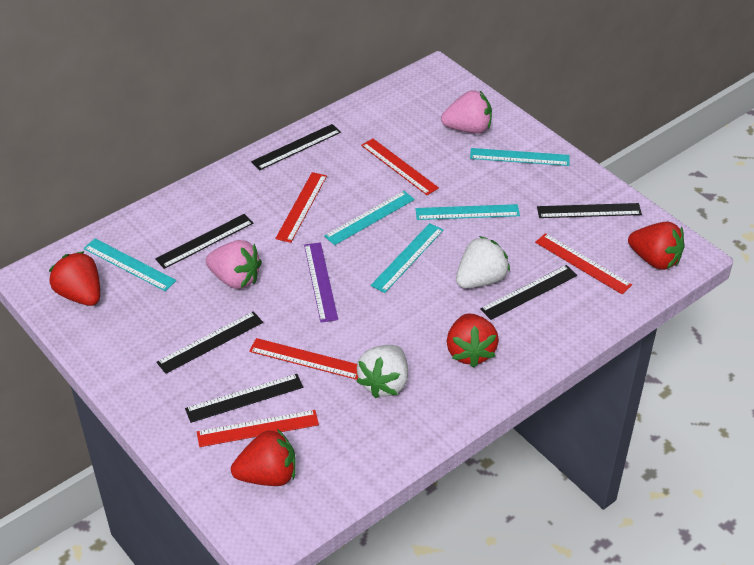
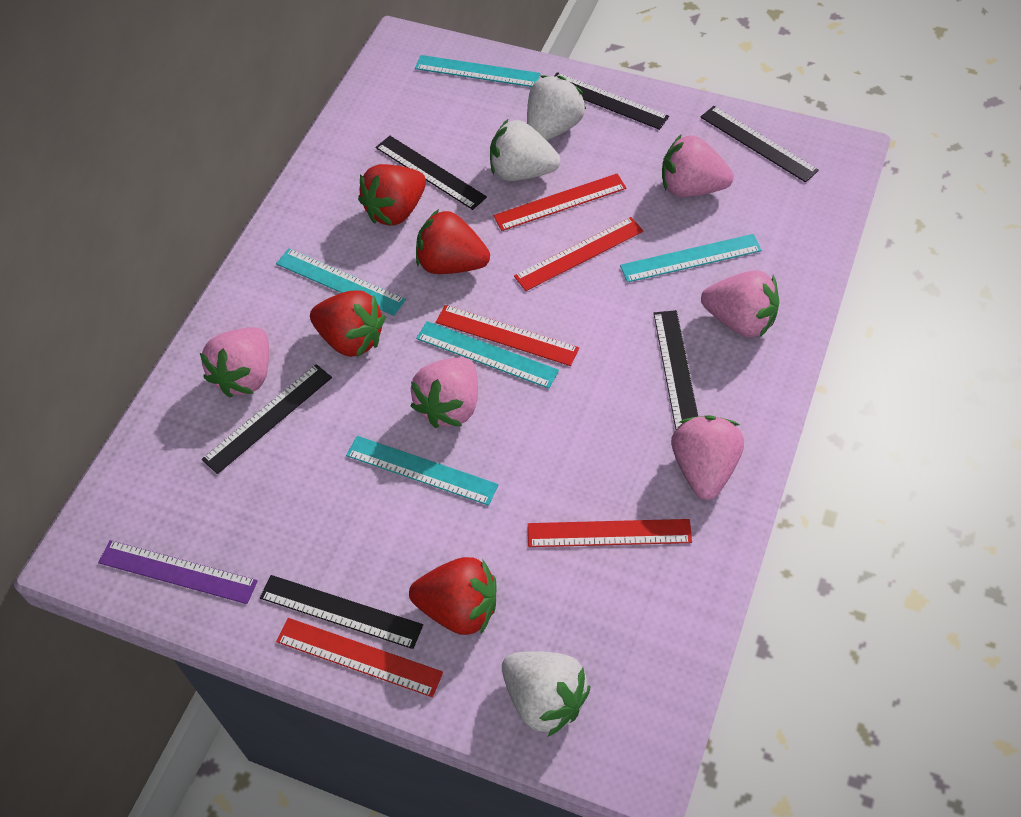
pink strawberry: 2 -> 5
white strawberry: 2 -> 3

